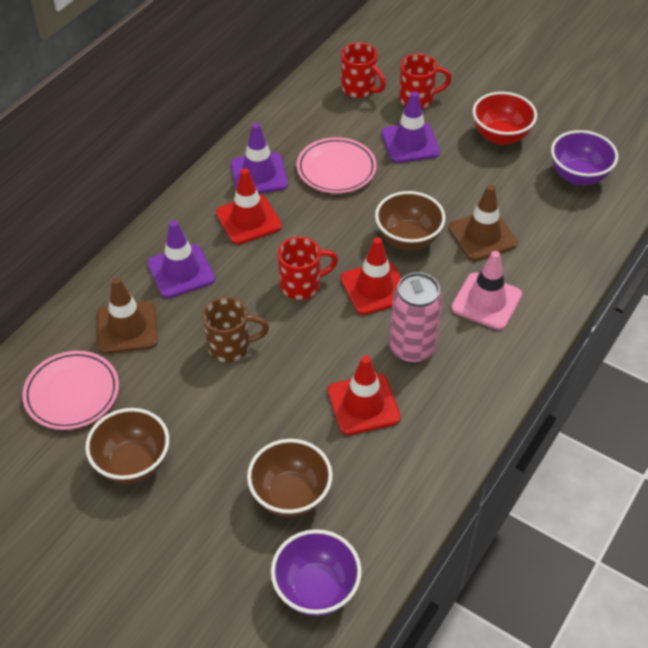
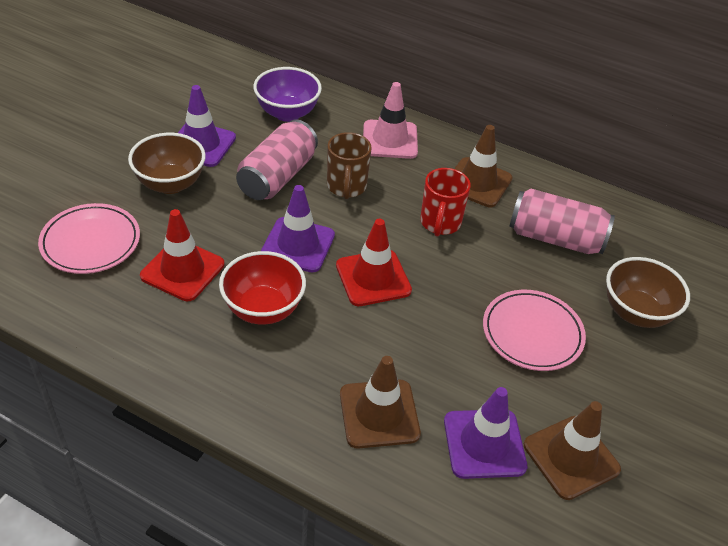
brown bowl: 3 -> 2
brown traffic cone: 2 -> 3
pink can: 1 -> 2
purple bowl: 2 -> 1
red mug: 3 -> 1
red traffic cone: 3 -> 2

